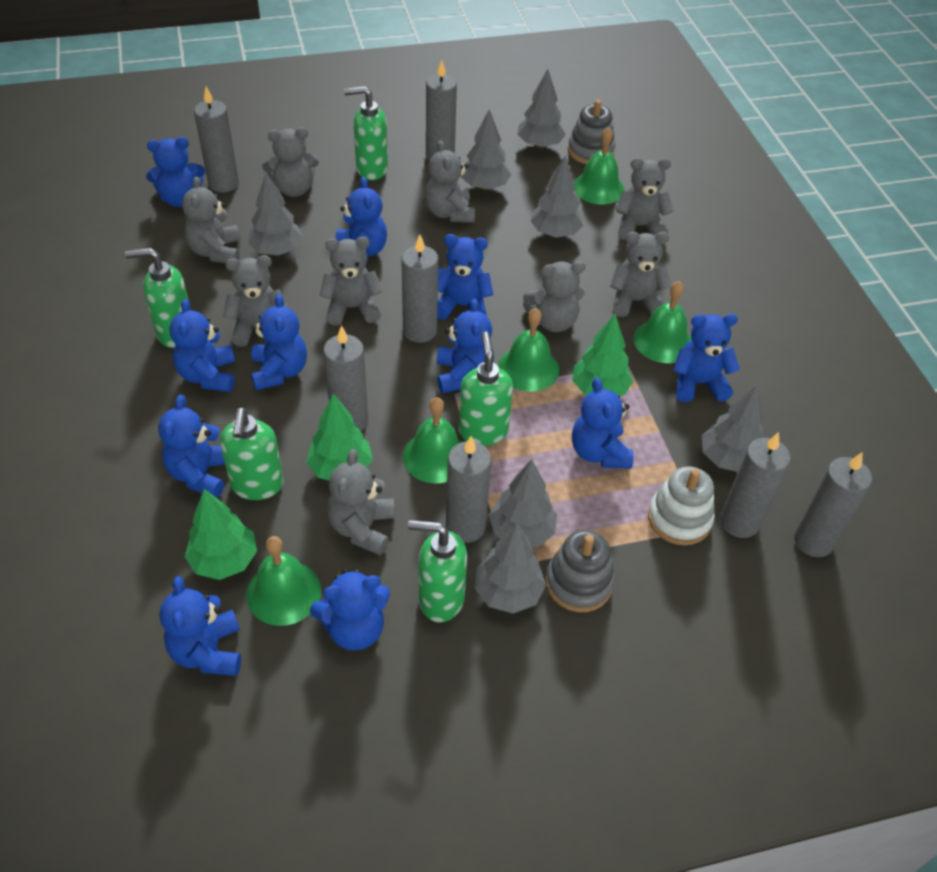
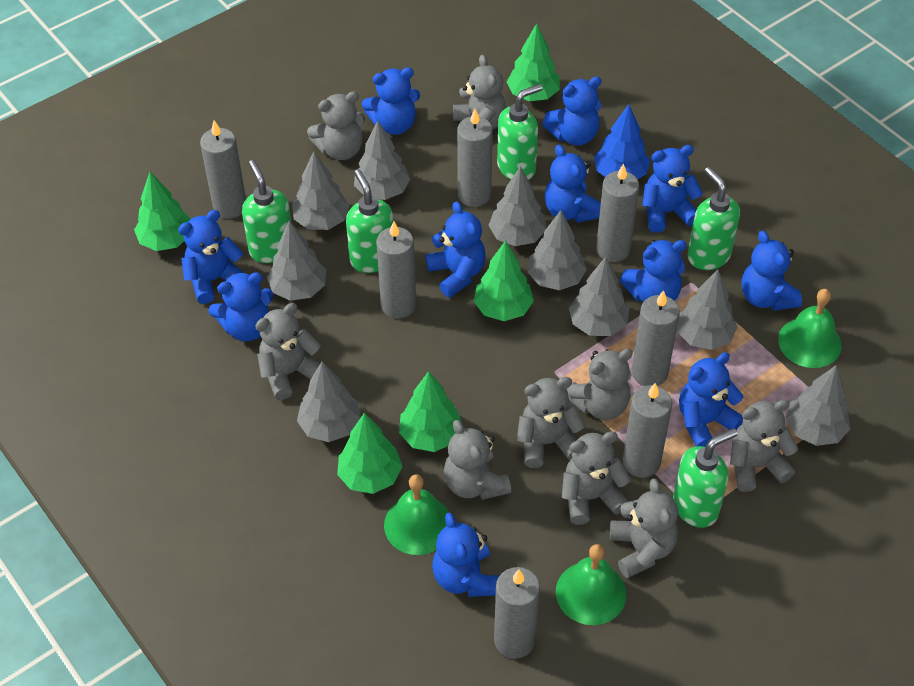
blue tree: 0 -> 1
green bell: 5 -> 3
green tree: 3 -> 5
grey stacking toy: 2 -> 0
grey tree: 7 -> 9
white stacking toy: 1 -> 0

